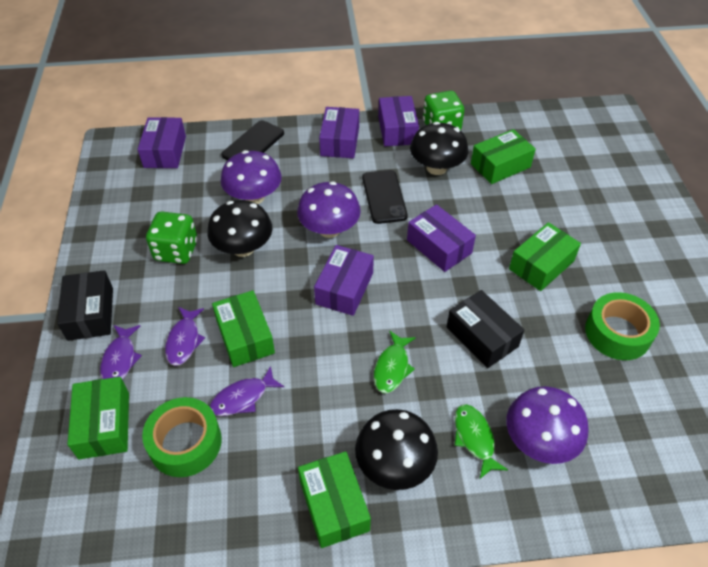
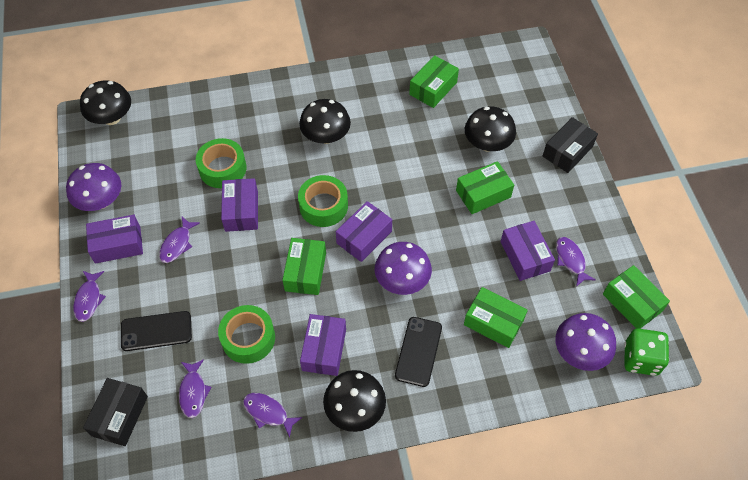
black mushroom: 3 -> 4
green dice: 2 -> 1
green fish: 2 -> 0
green tape: 2 -> 3
purple fish: 3 -> 5

